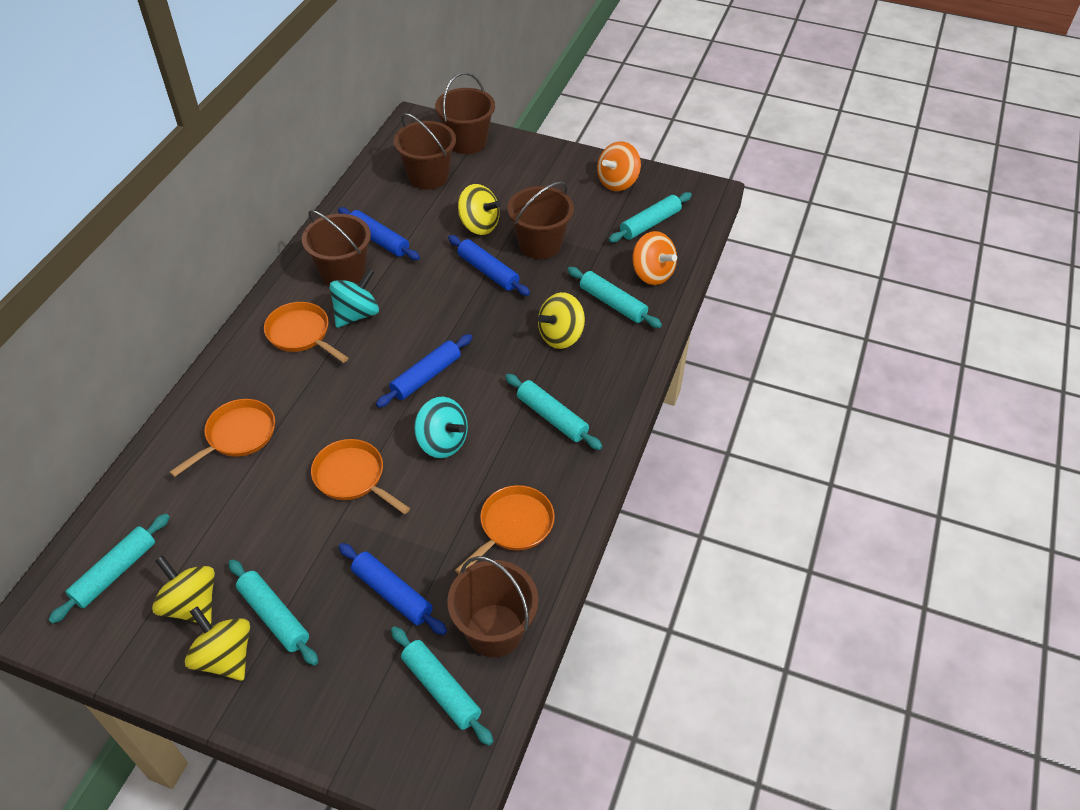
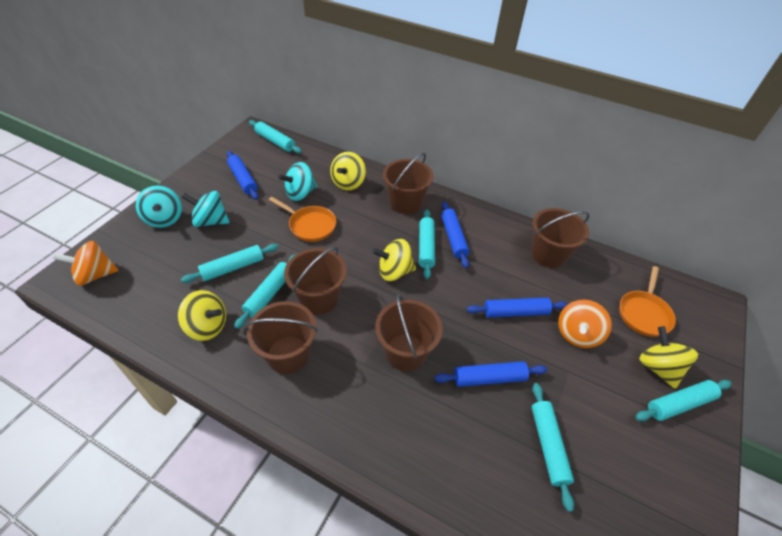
orange pan: 4 -> 2
turquoise spinning top: 2 -> 3

